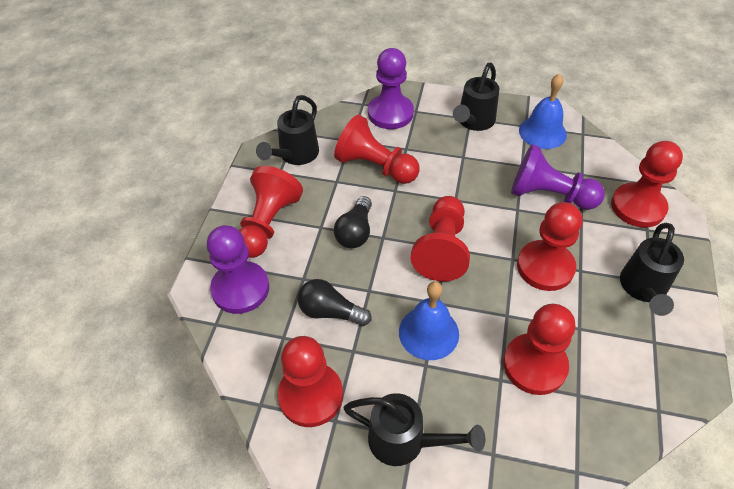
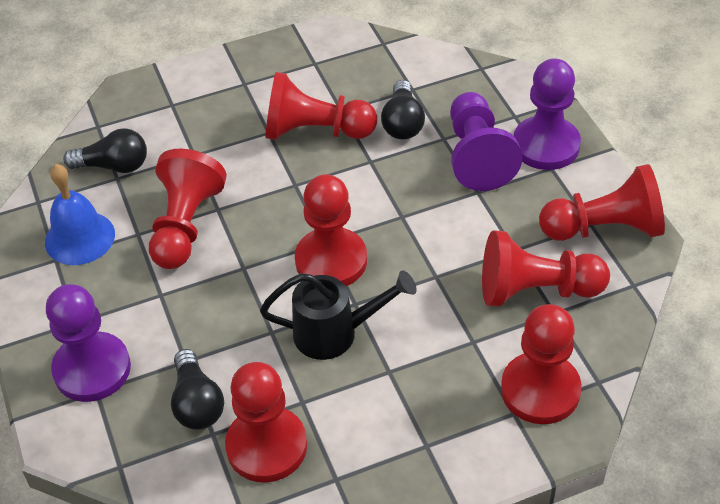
black light bulb: 2 -> 3
black watering can: 4 -> 1
blue bell: 2 -> 1

